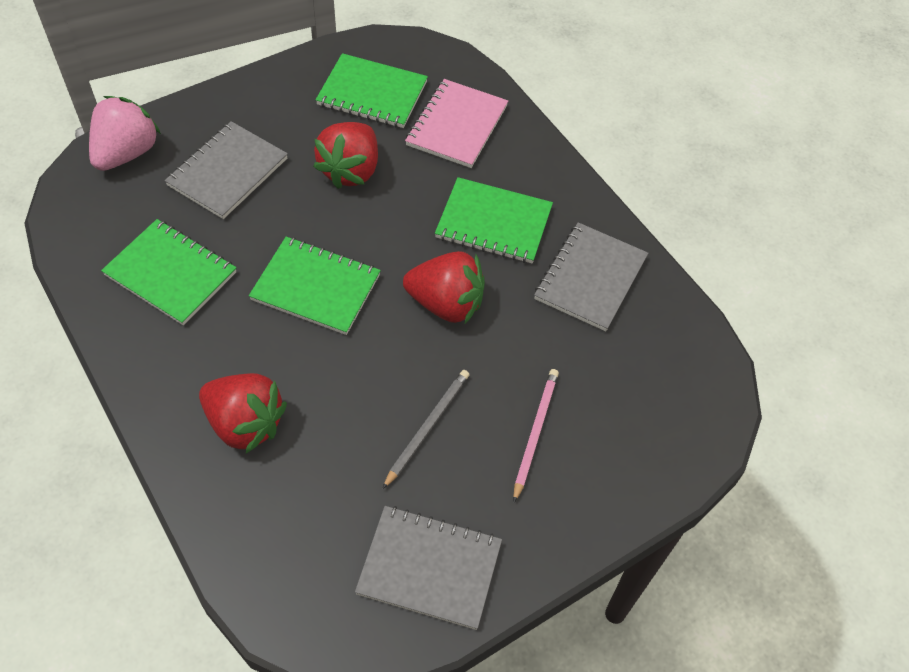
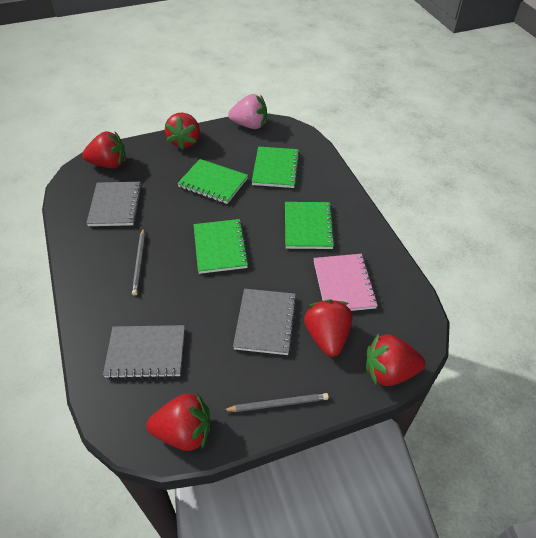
grey pencil: 1 -> 2
pink pencil: 1 -> 0
red strawberry: 3 -> 5

